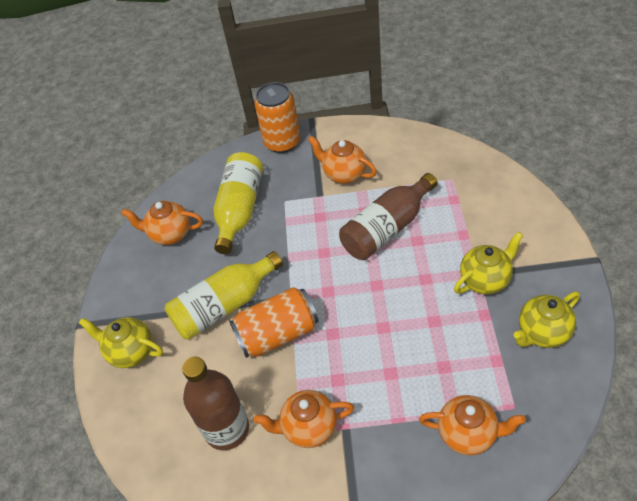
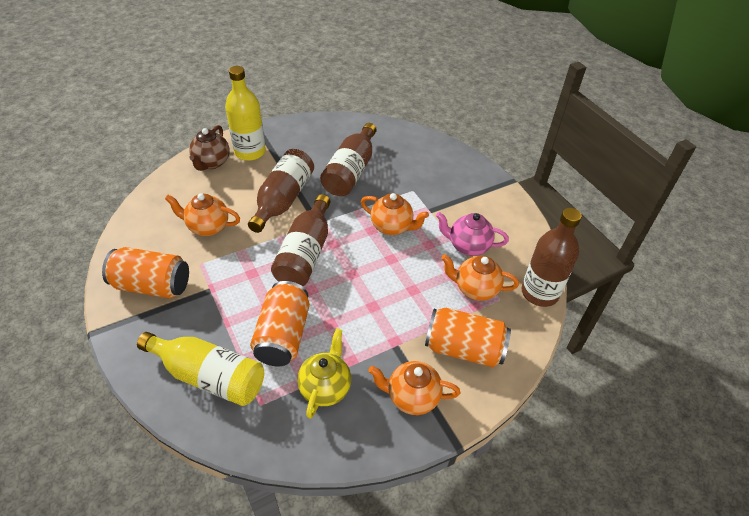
brown bottle: 2 -> 4
brown teapot: 0 -> 1
orange can: 2 -> 3
pink teapot: 0 -> 1
yellow teapot: 3 -> 1

